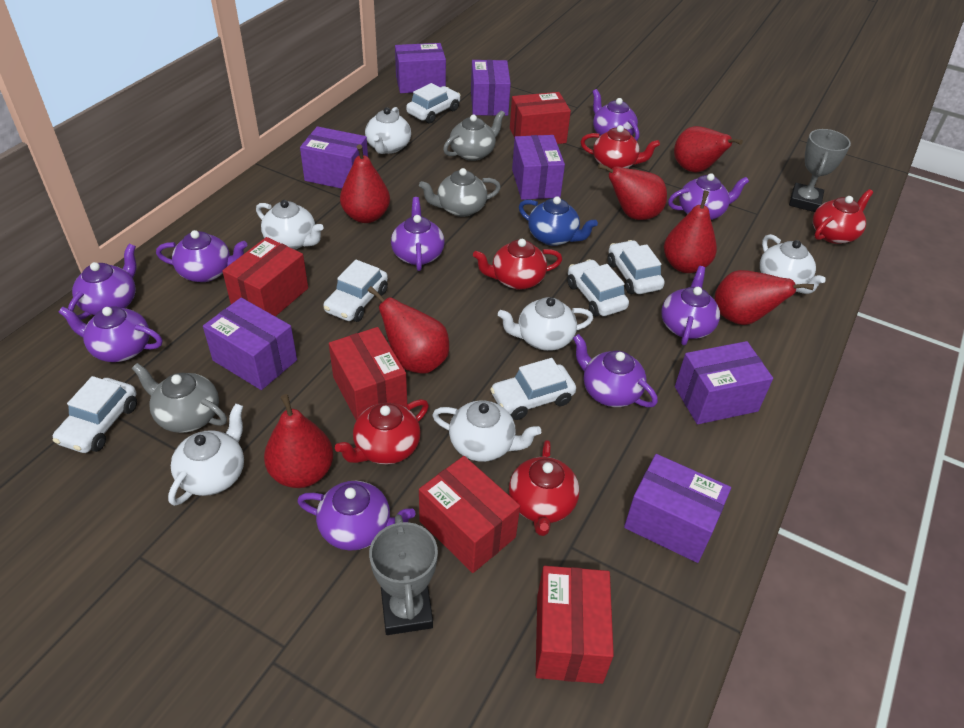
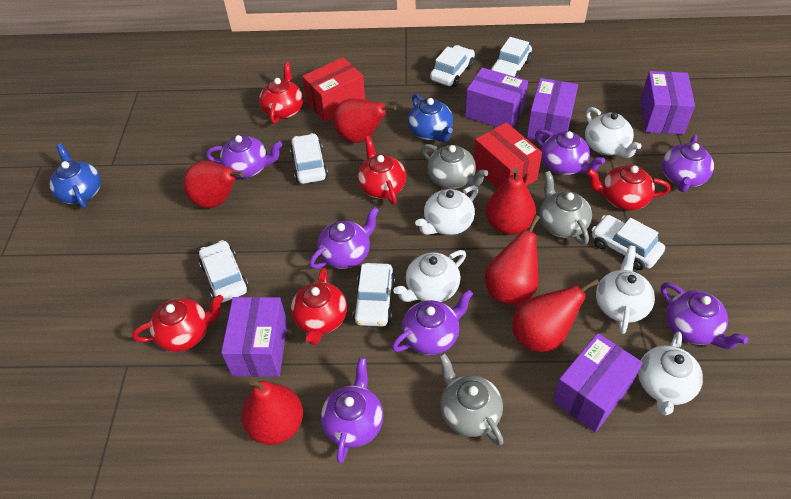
blue teapot: 1 -> 2
grey trophy: 2 -> 0
purple box: 7 -> 5
purple teapot: 9 -> 7
red box: 5 -> 2
red pear: 7 -> 6
white teapot: 6 -> 5

